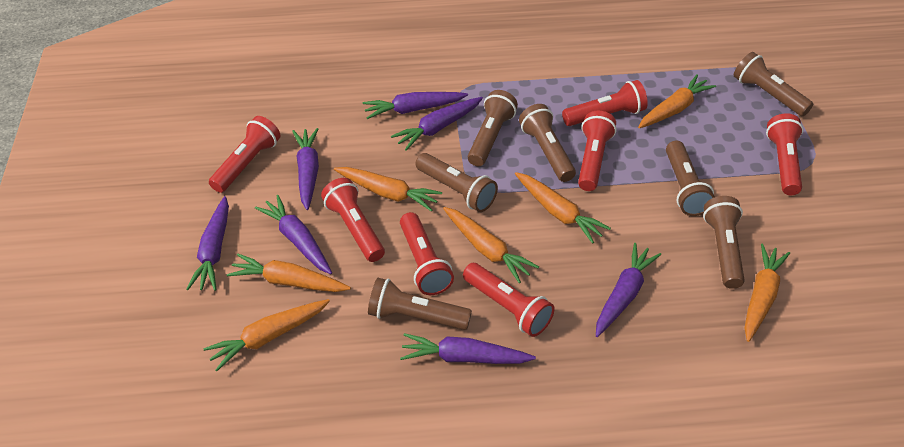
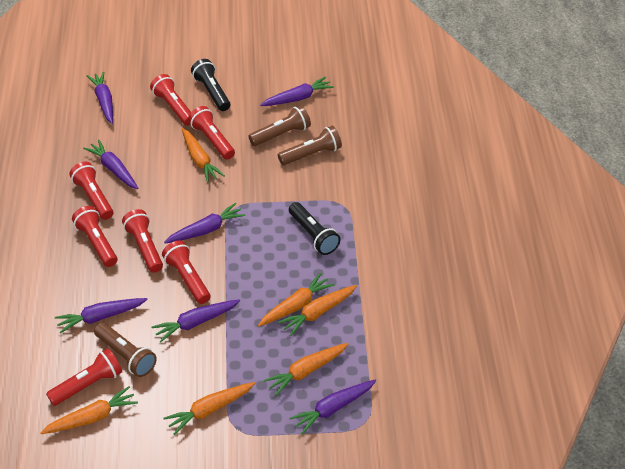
black flashlight: 0 -> 2
brown flashlight: 7 -> 3
orange carrot: 7 -> 6

